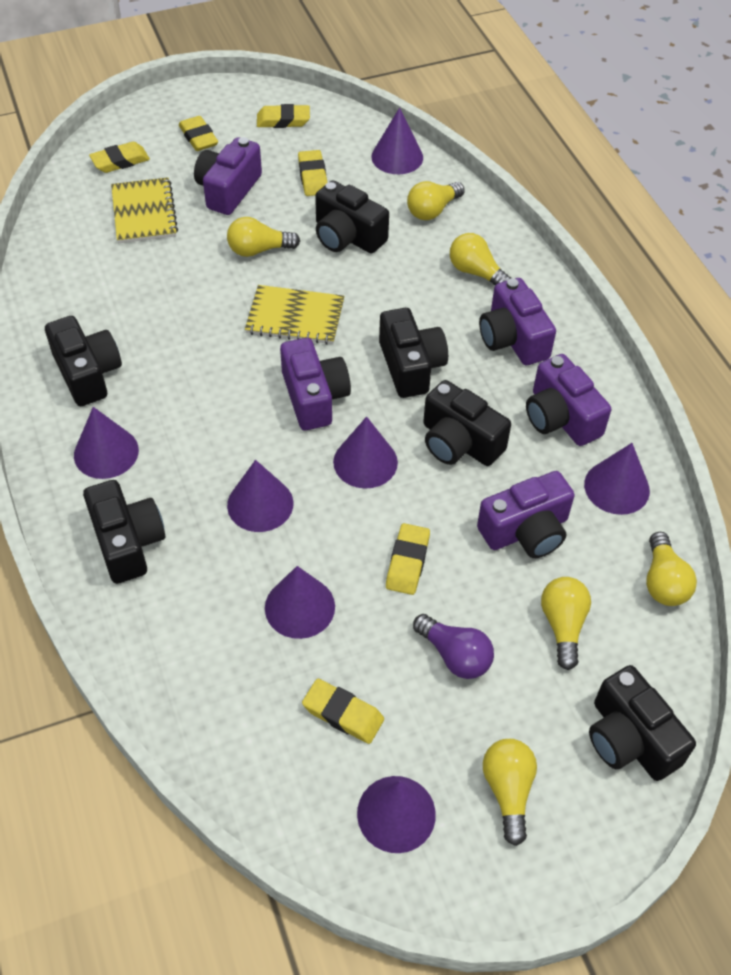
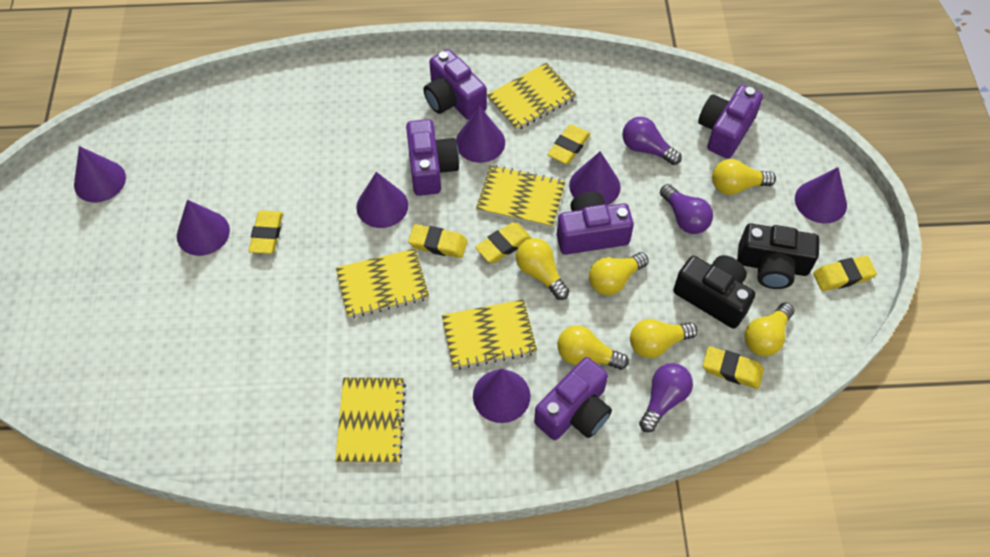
black camera: 6 -> 2
purple light bulb: 1 -> 3
yellow notebook: 2 -> 5

